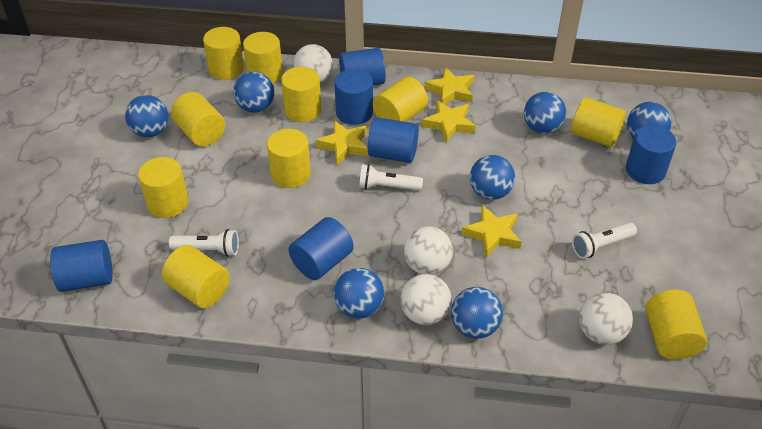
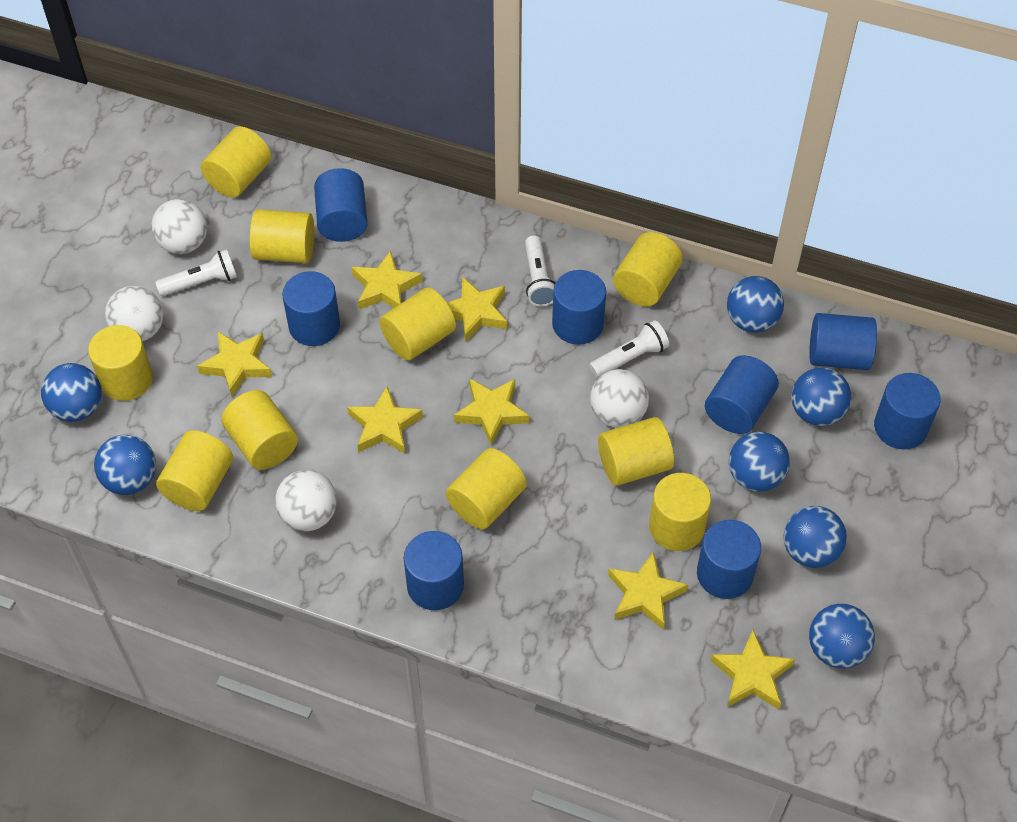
blue cylinder: 6 -> 8
yellow star: 4 -> 7

